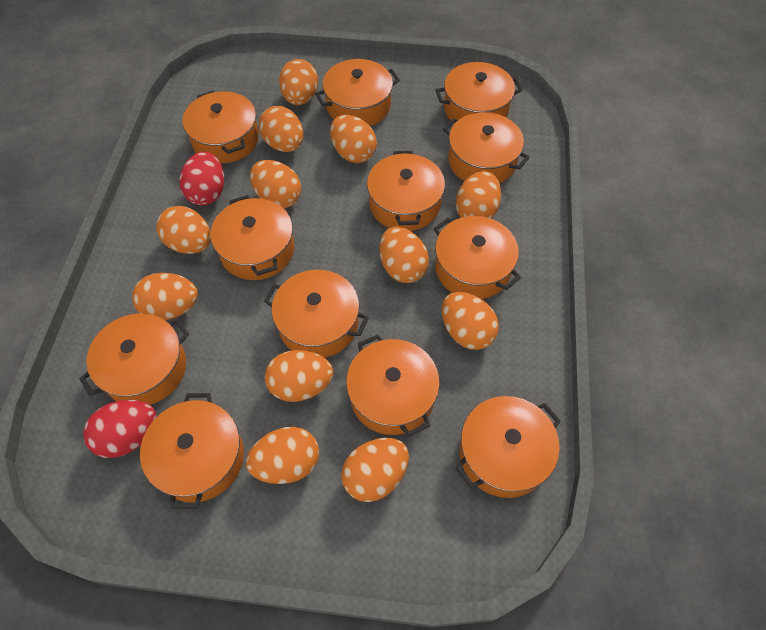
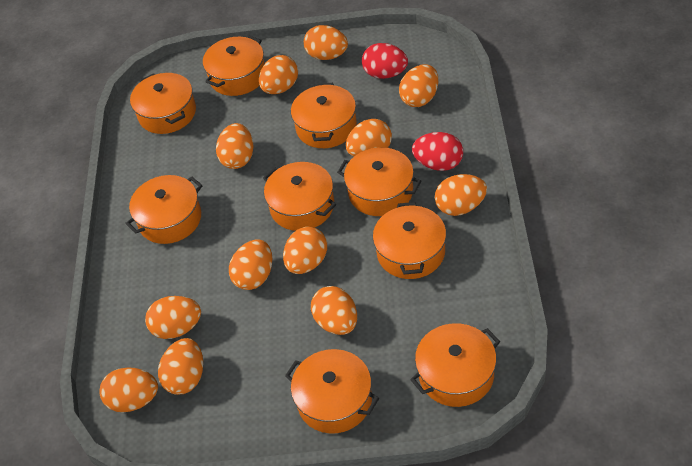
orange pot: 12 -> 9

